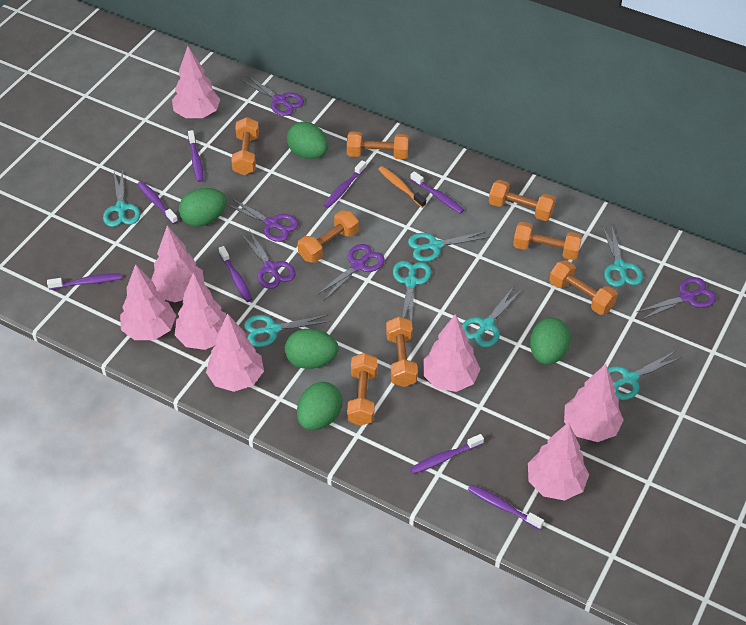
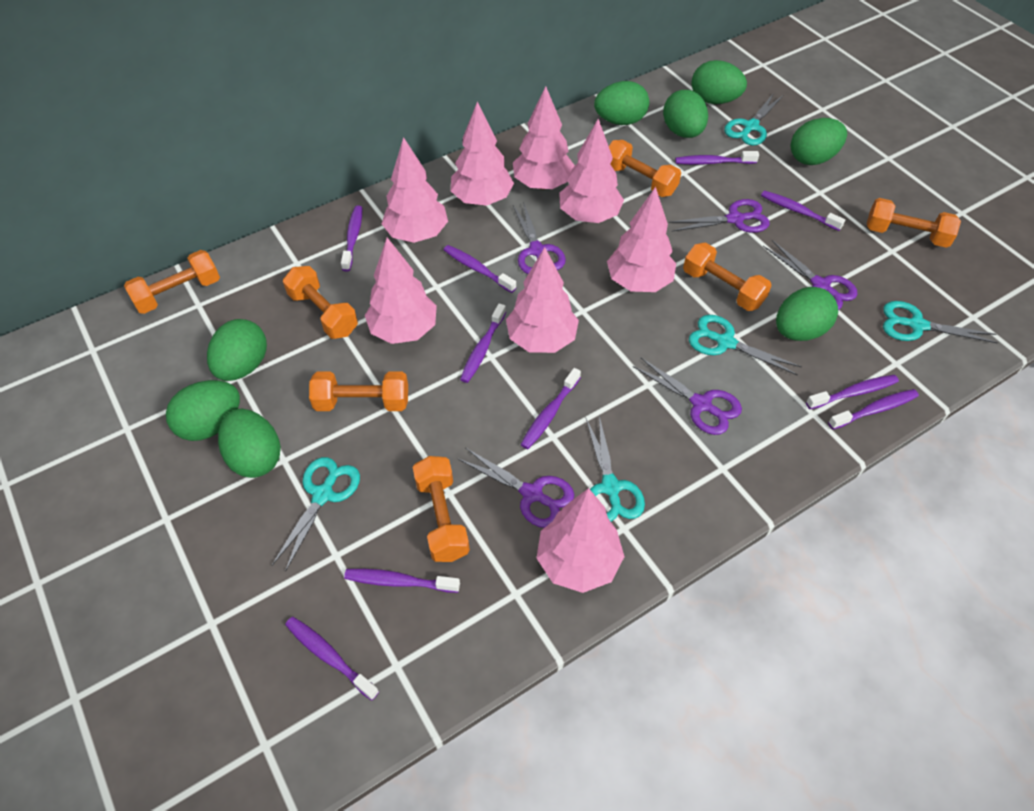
green egg: 5 -> 8
orange dumbbell: 8 -> 7
orange toothbrush: 1 -> 0
purple toothbrush: 8 -> 10
turquoise scissors: 7 -> 5

